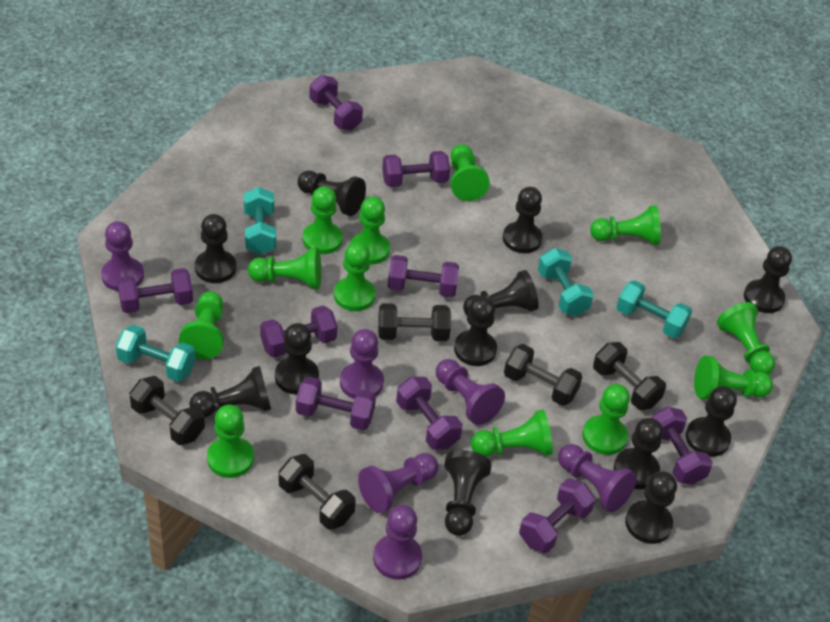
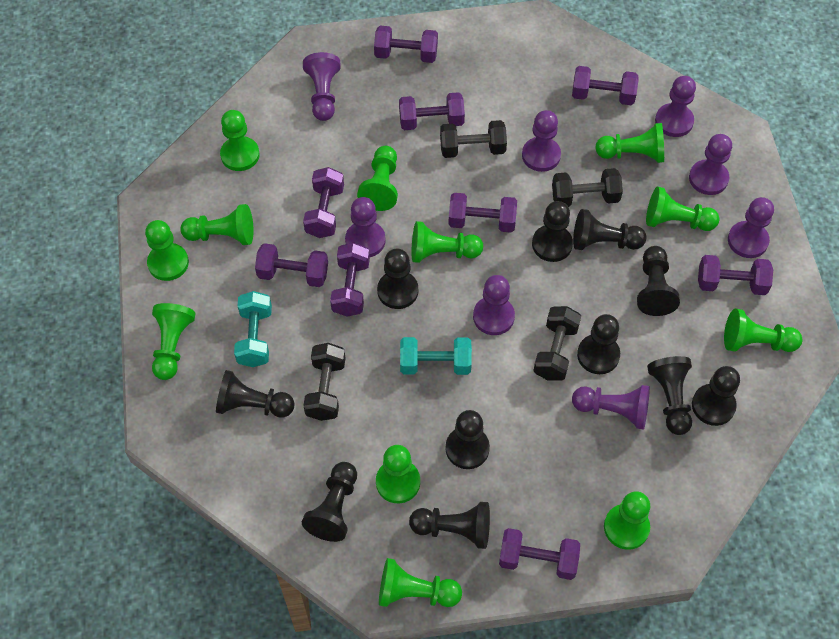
black dumbbell: 5 -> 4
black pawn: 12 -> 11
purple pawn: 6 -> 8
turquoise dumbbell: 4 -> 2

